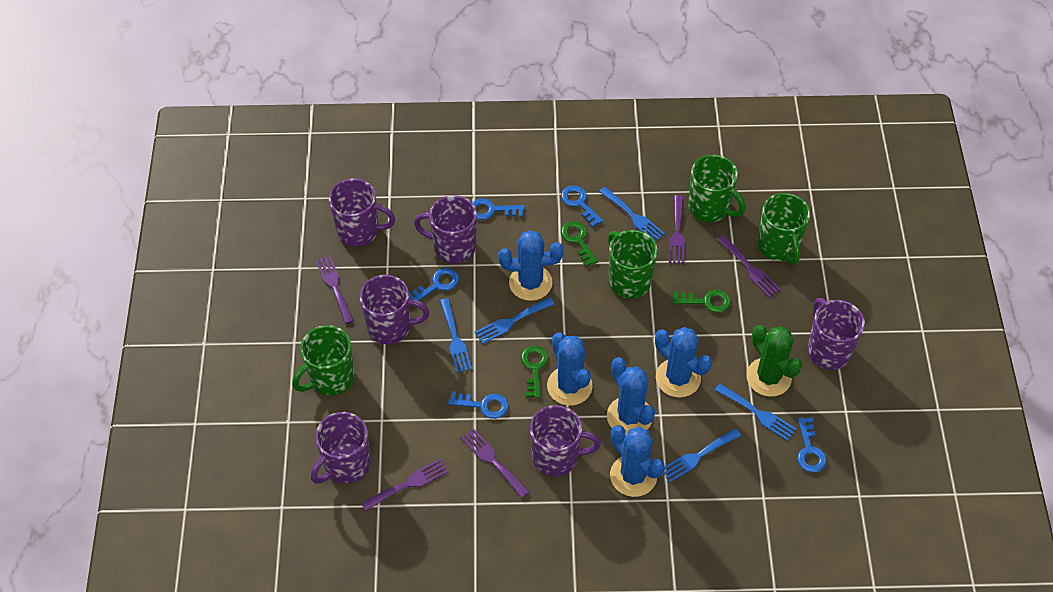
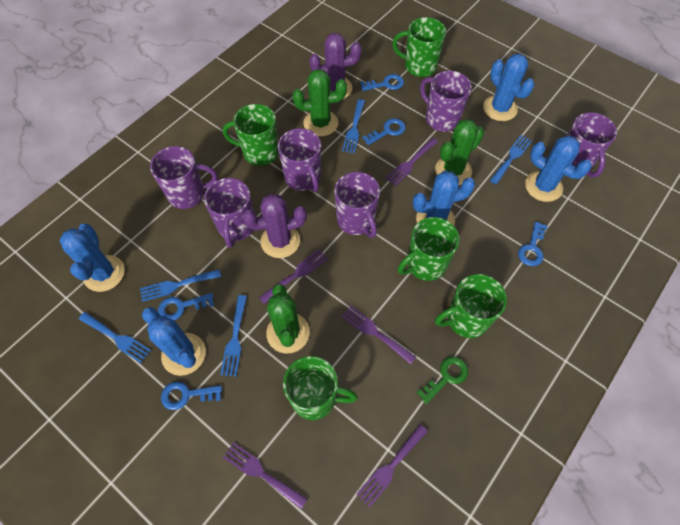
green cactus: 1 -> 3
green key: 3 -> 1
green mug: 4 -> 5
purple cactus: 0 -> 2

